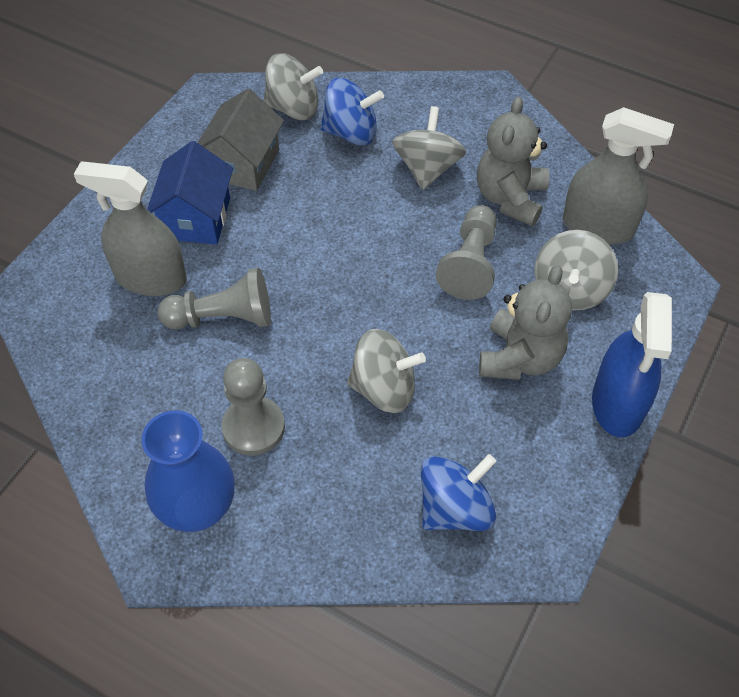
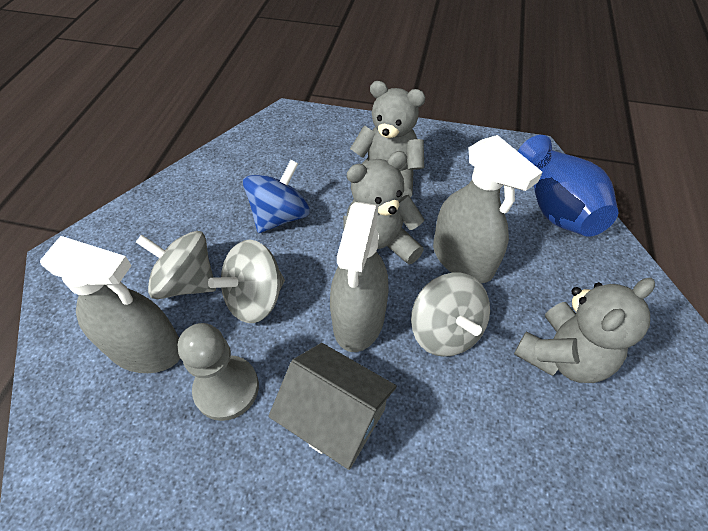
blue house: 1 -> 0
blue spinning top: 2 -> 1
blue spray bottle: 1 -> 0
grey pawn: 3 -> 1
grey spinning top: 4 -> 3
grey spray bottle: 2 -> 3
grey teddy bear: 2 -> 3

